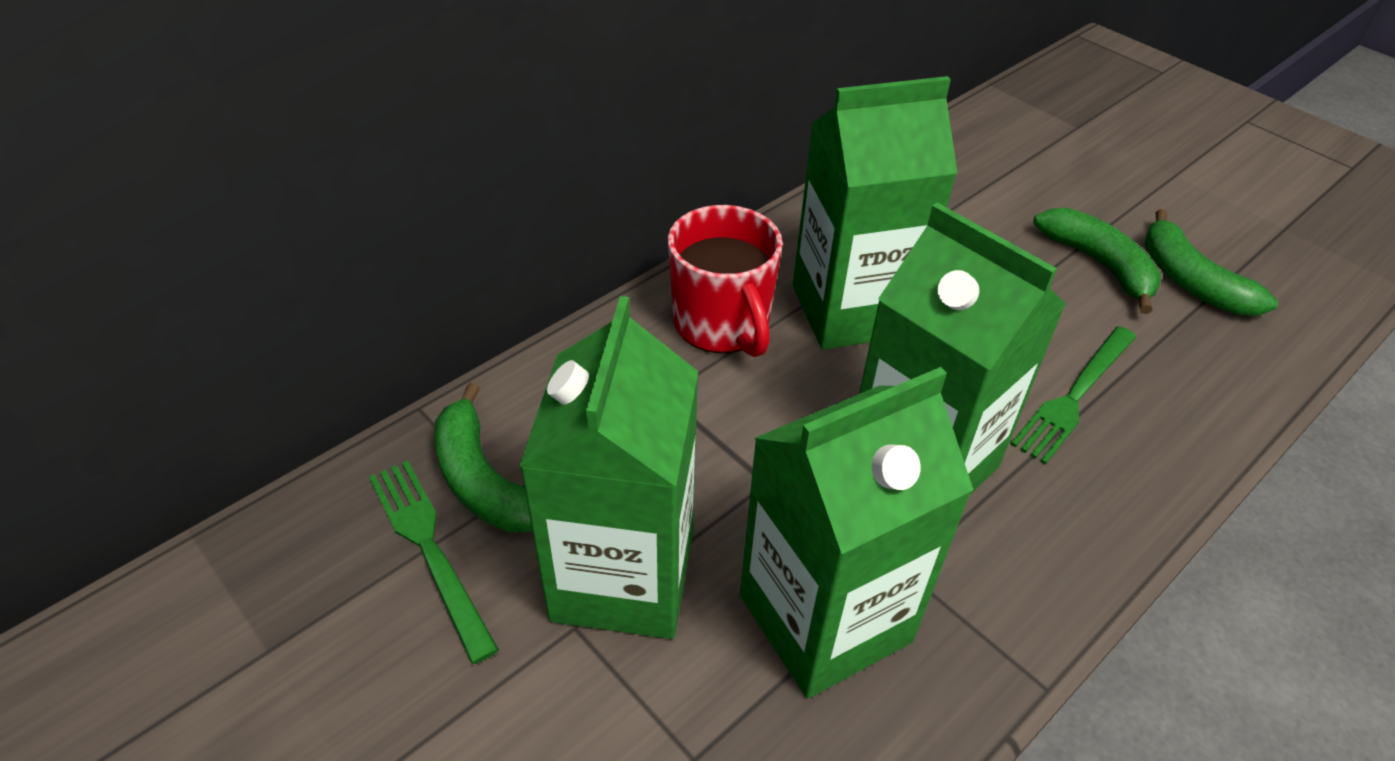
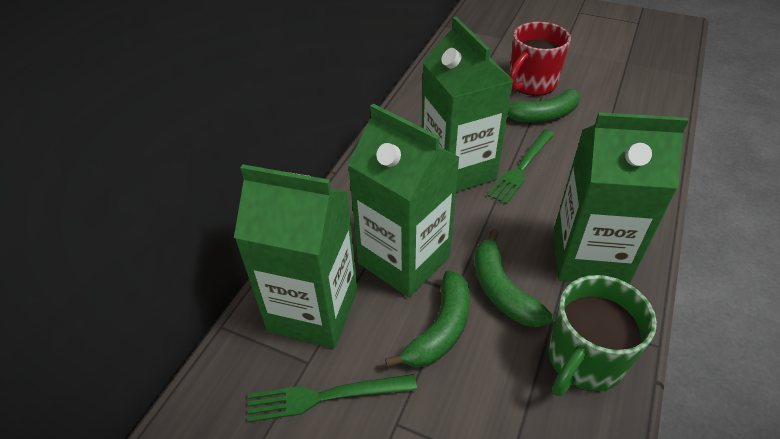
green mug: 0 -> 1

